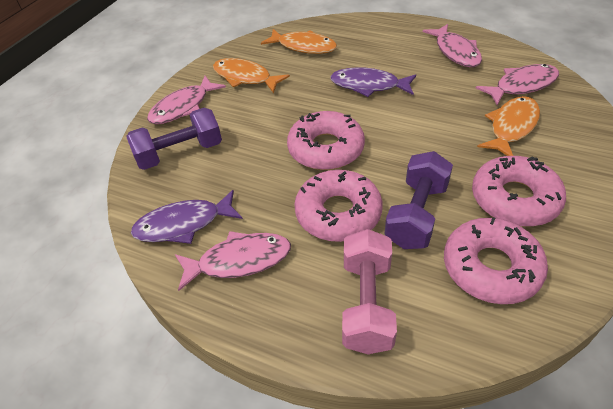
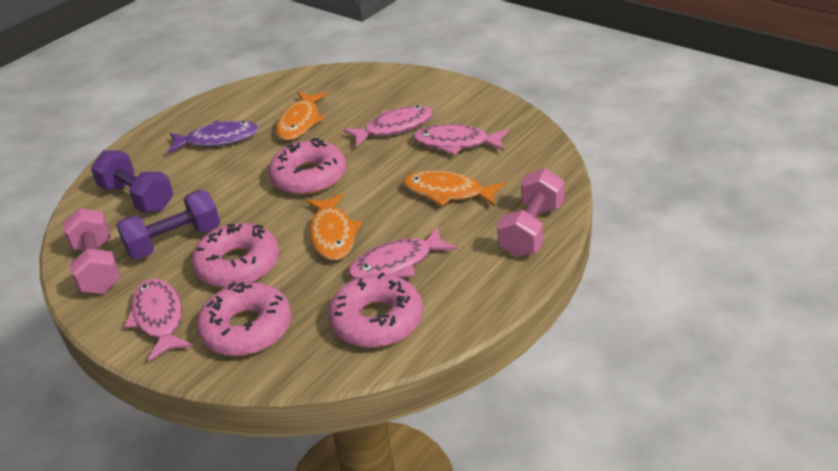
pink dumbbell: 1 -> 2
purple fish: 2 -> 1

